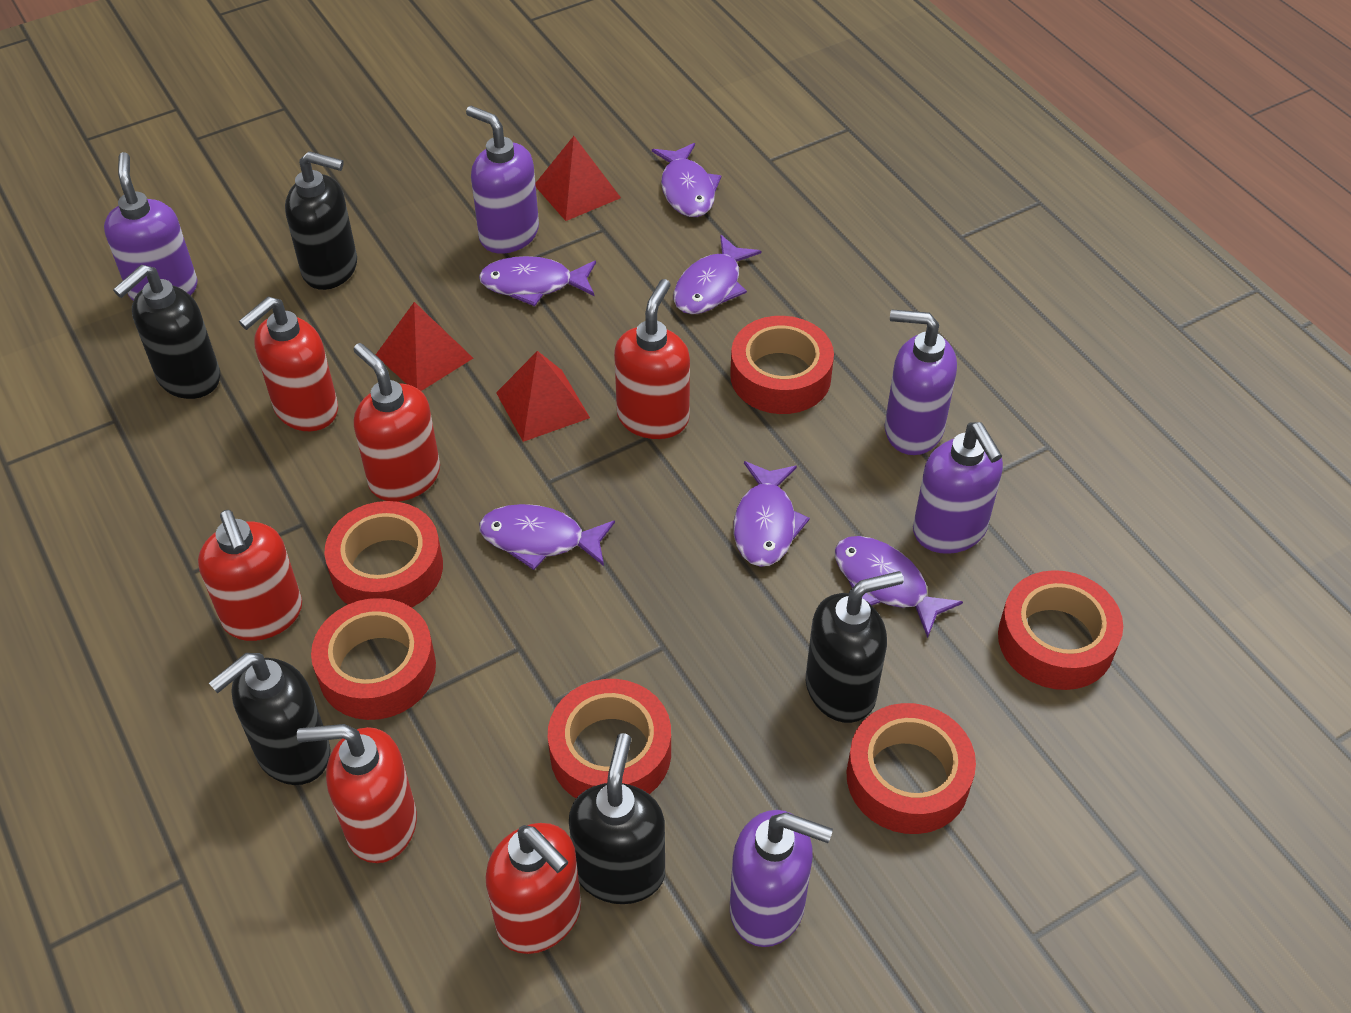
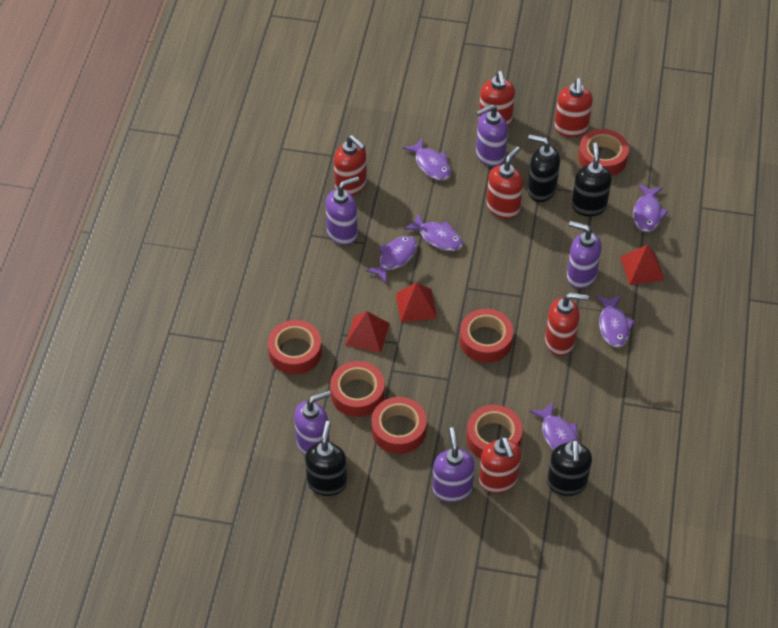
black soap dispenser: 5 -> 4

